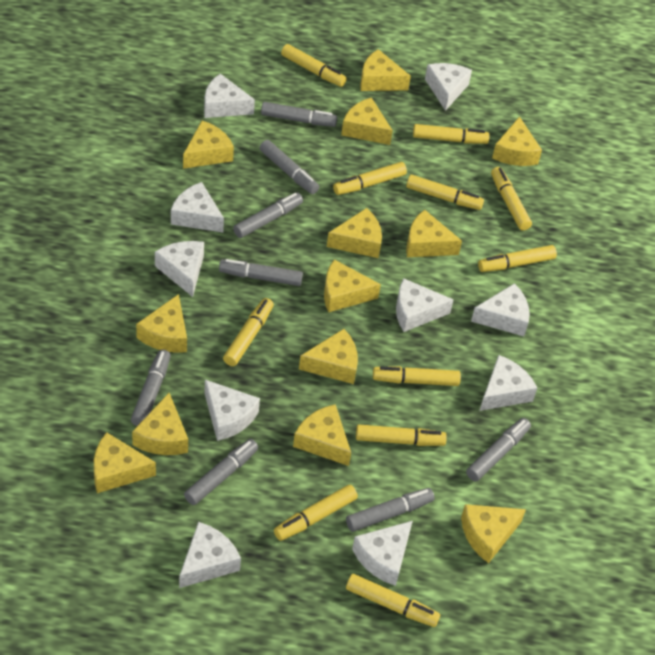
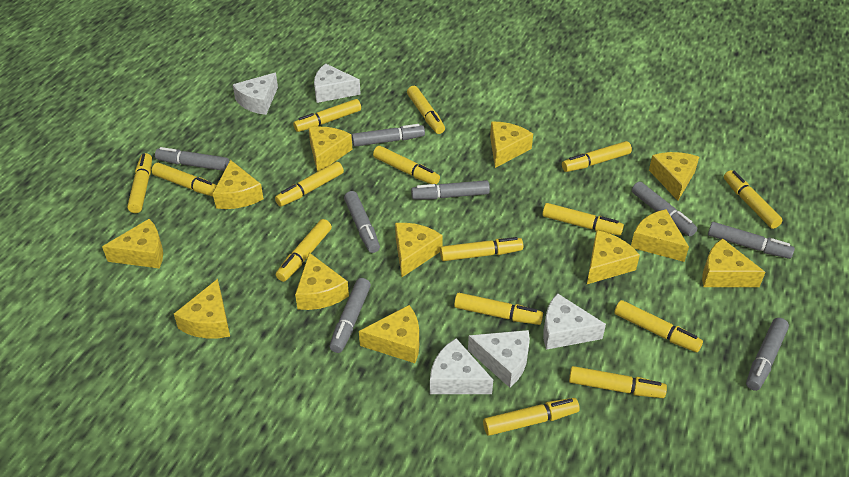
white cheese: 10 -> 5
yellow cheese: 13 -> 12
yellow marker: 11 -> 15

